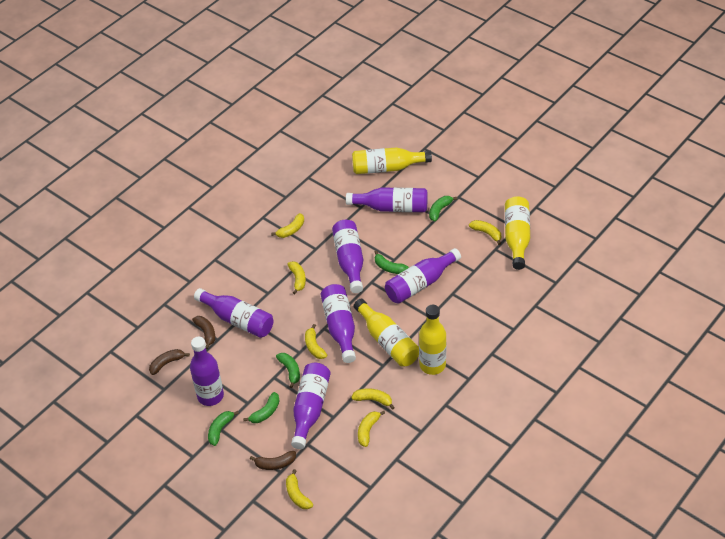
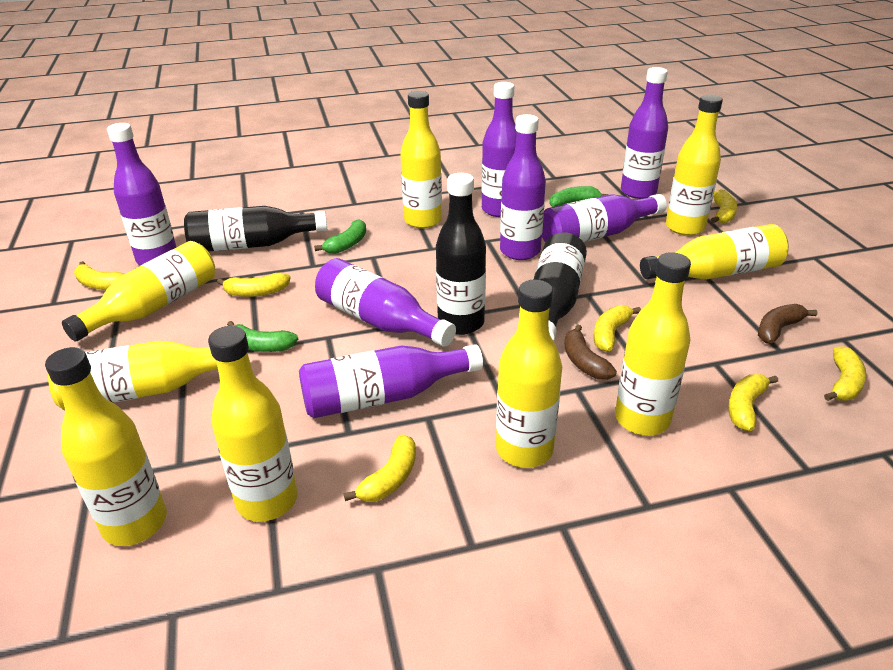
black bottle: 0 -> 3
brown banana: 3 -> 2
green banana: 5 -> 3
yellow bottle: 4 -> 9

